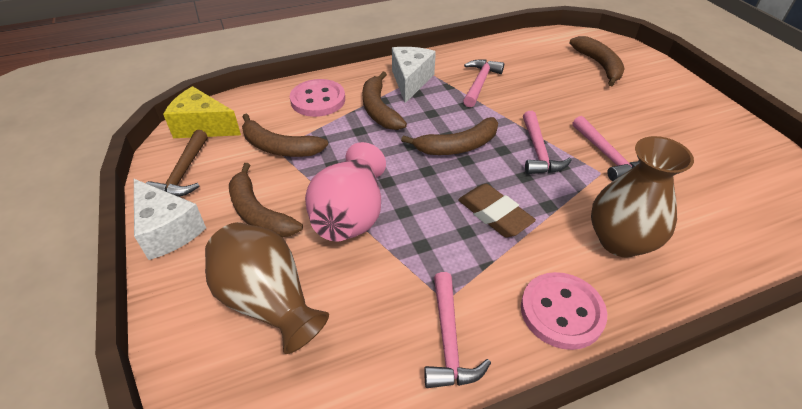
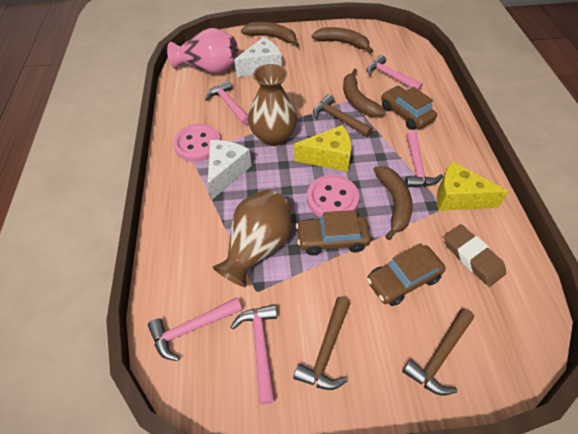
brown banana: 5 -> 4
brown car: 0 -> 3
brown hammer: 1 -> 3
pink hammer: 4 -> 5
yellow cheese: 1 -> 2

